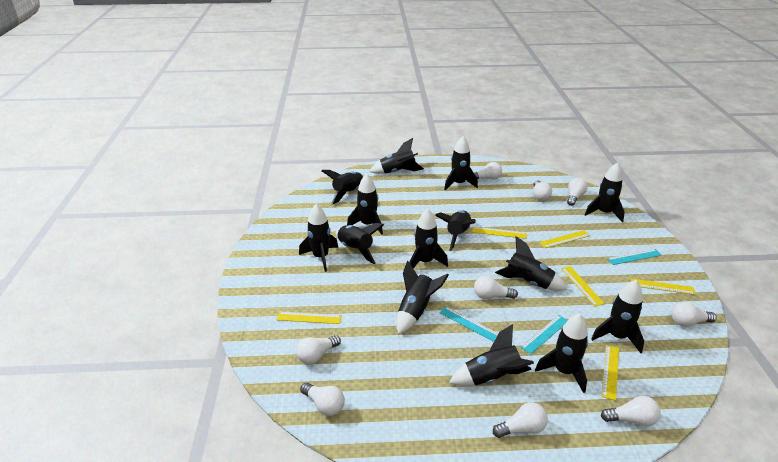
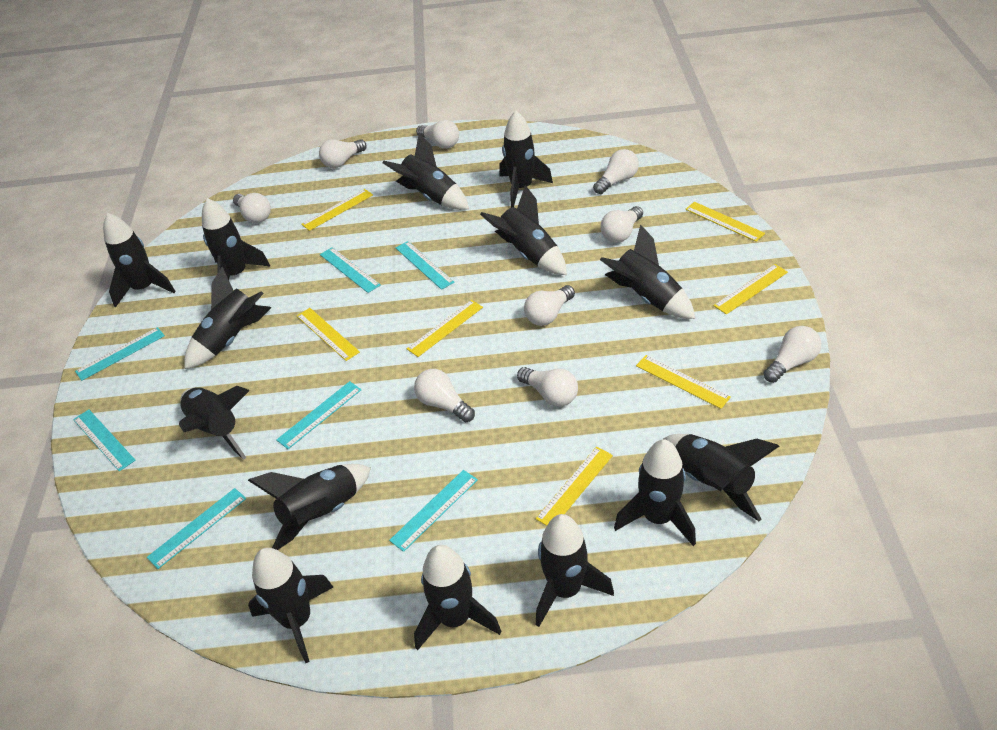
turquoise ruler: 3 -> 7
yellow ruler: 6 -> 7

